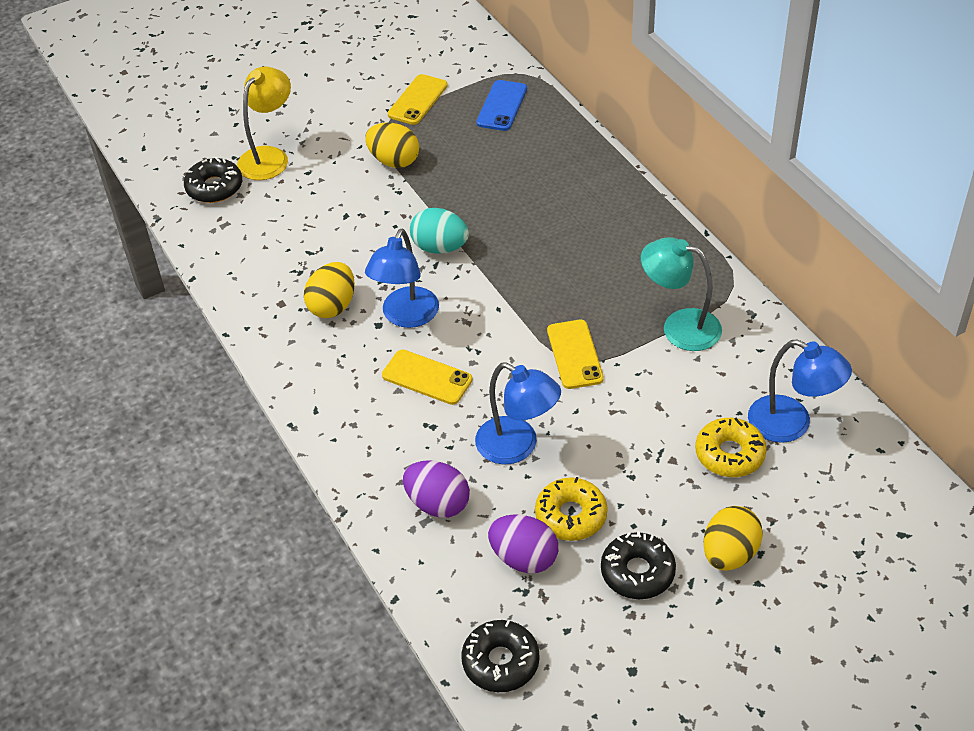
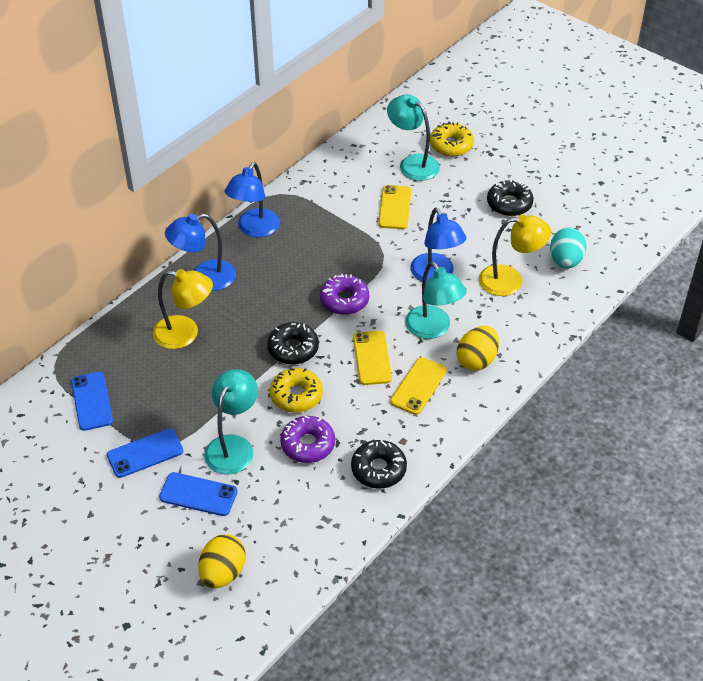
blue phone: 1 -> 3
purple donut: 0 -> 2
purple egg: 2 -> 0
turquoise lamp: 1 -> 3
yellow egg: 3 -> 2
yellow lamp: 1 -> 2

